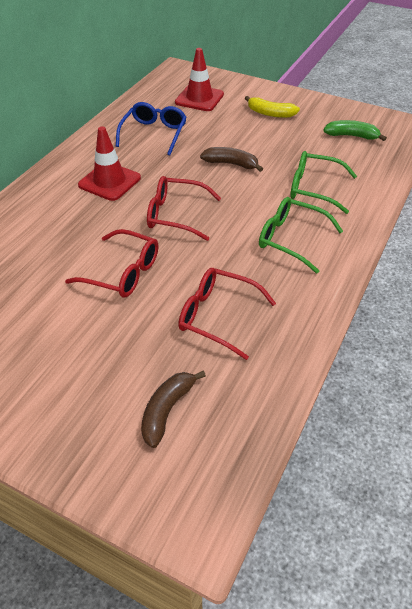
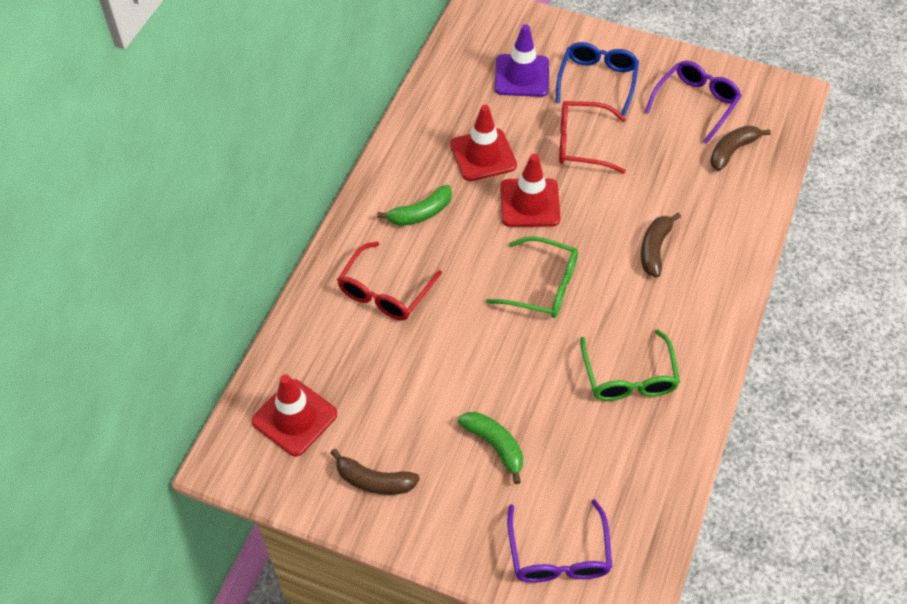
brown banana: 2 -> 3
green banana: 1 -> 2
purple glasses: 0 -> 2
purple traffic cone: 0 -> 1
red glasses: 3 -> 2
red traffic cone: 2 -> 3
yellow banana: 1 -> 0

